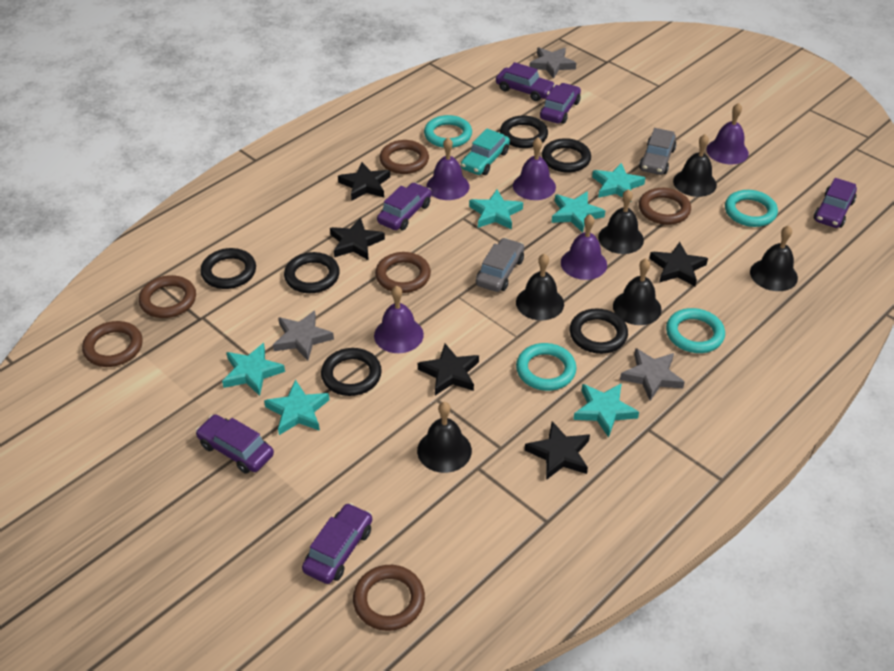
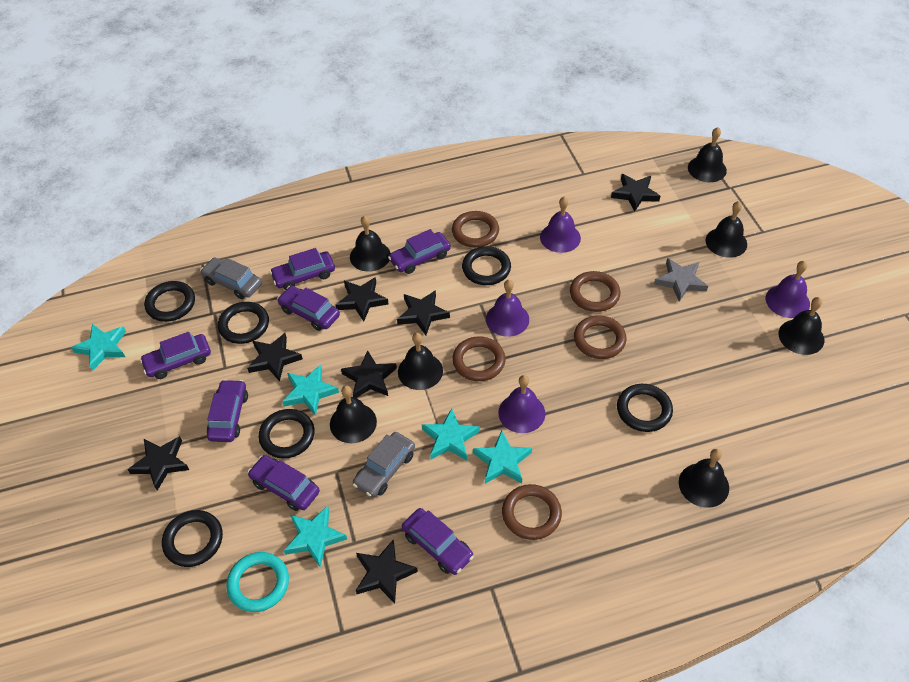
black bell: 6 -> 7
black star: 5 -> 7
brown ring: 6 -> 5
grey star: 3 -> 1
purple bell: 5 -> 4
purple car: 6 -> 7
turquoise car: 1 -> 0
turquoise ring: 4 -> 1
turquoise star: 6 -> 5

